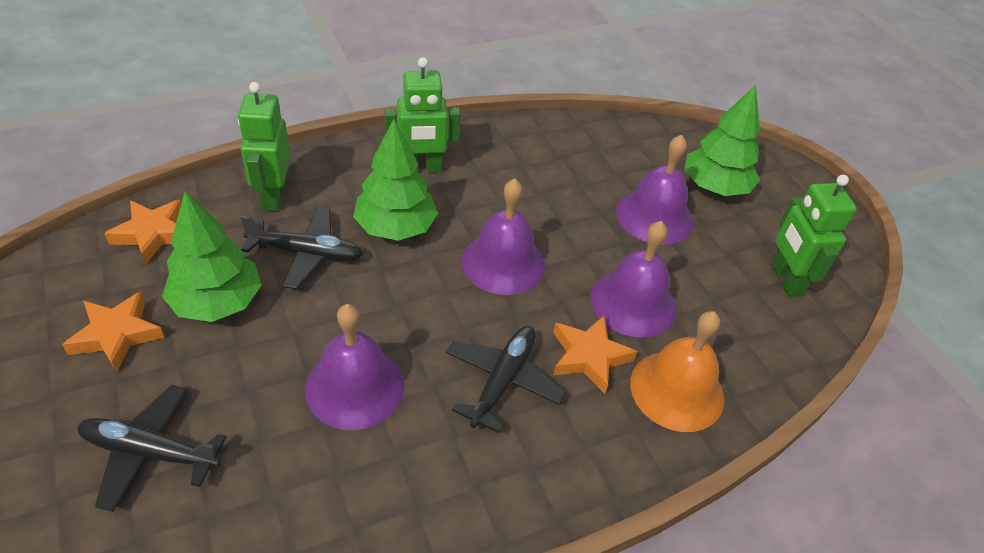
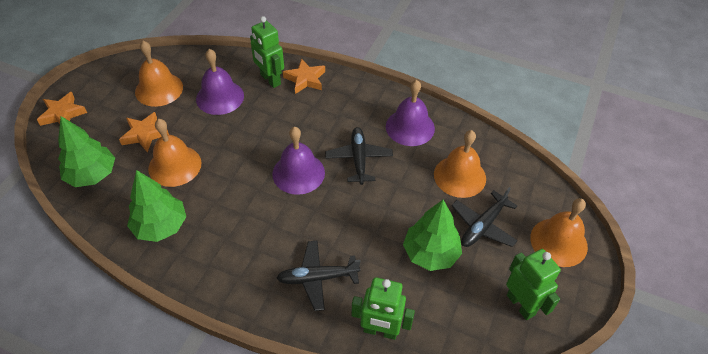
orange bell: 1 -> 4
purple bell: 4 -> 3

